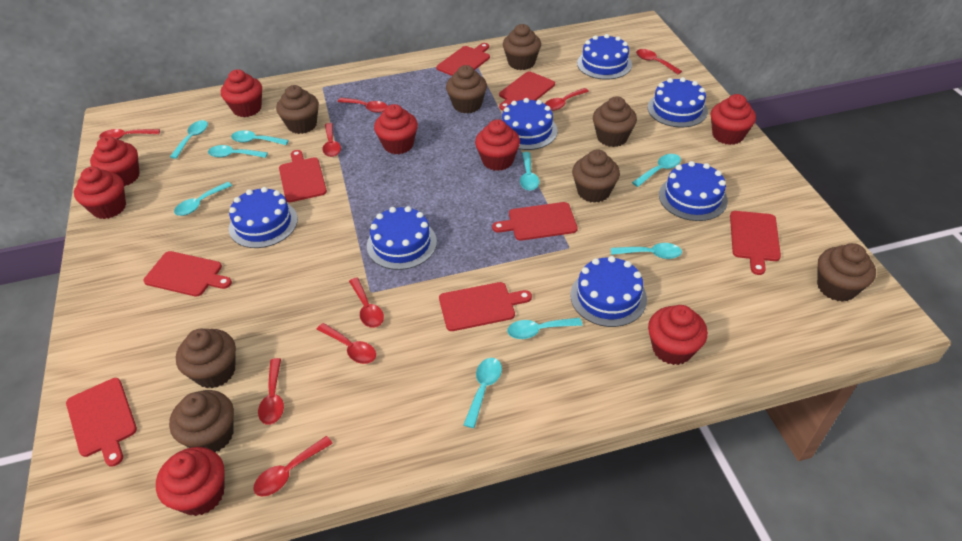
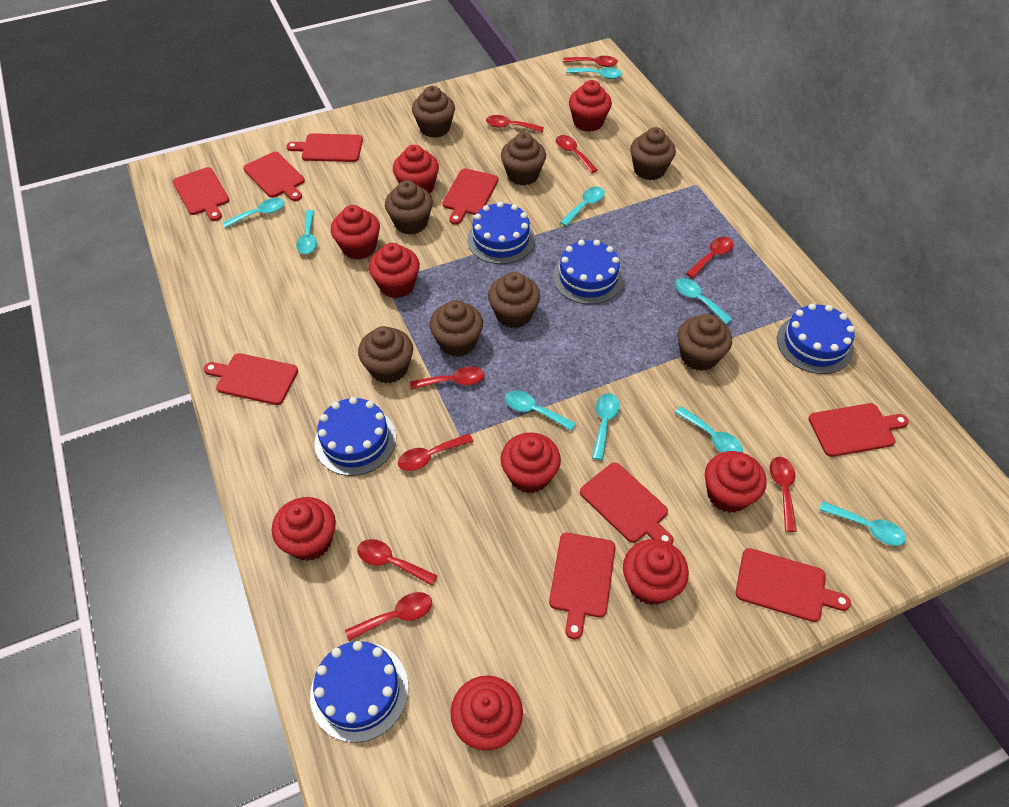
blue cake: 7 -> 5
red cupcake: 8 -> 9
red cutting board: 8 -> 9

